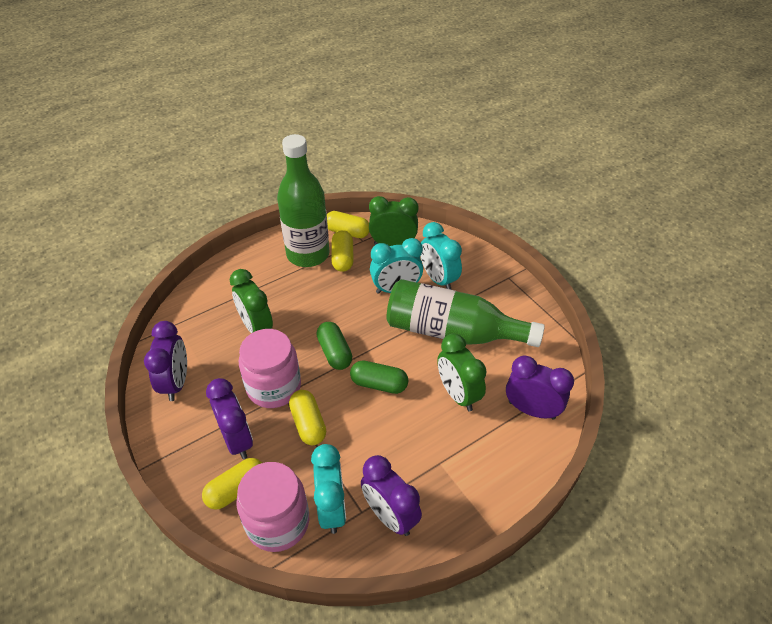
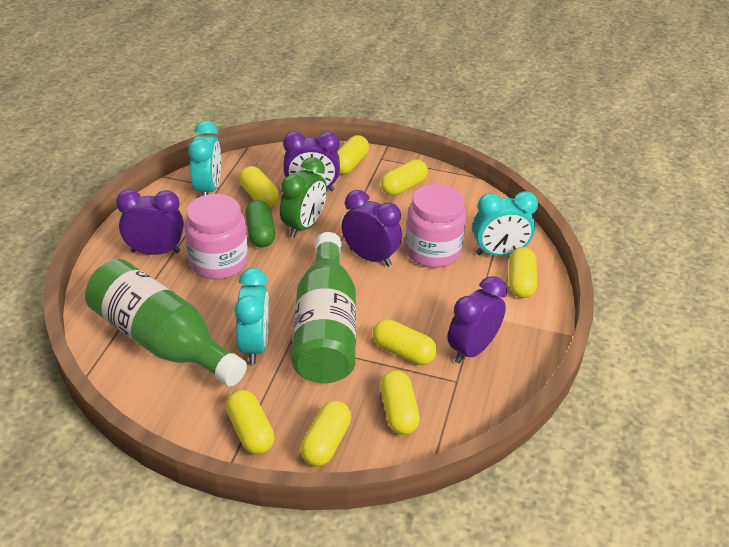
green capsule: 2 -> 1
green clock: 3 -> 1
yellow capsule: 4 -> 8

